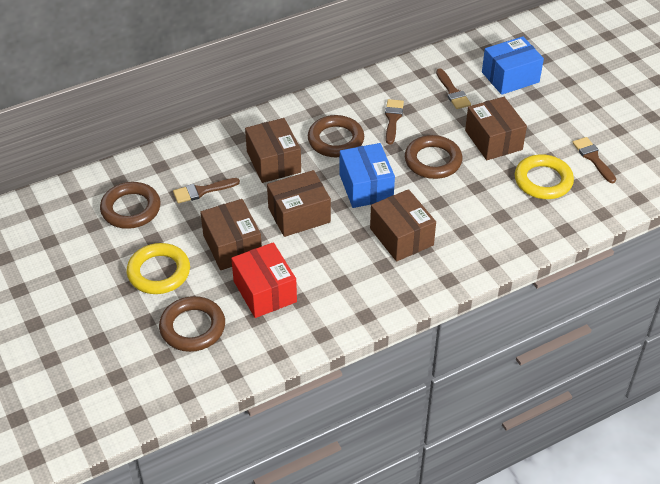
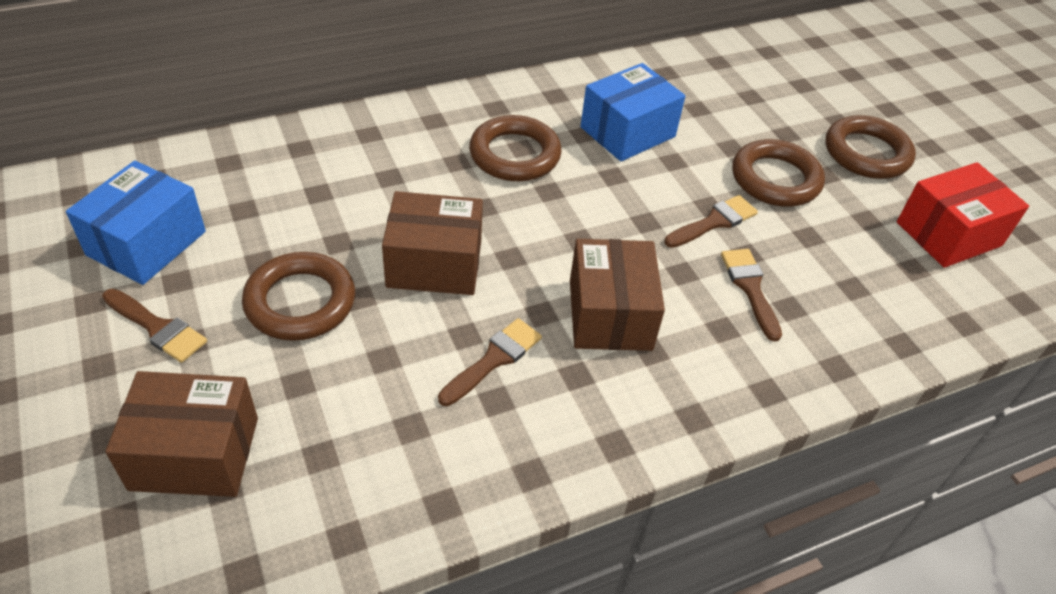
brown box: 5 -> 3
yellow ring: 2 -> 0

